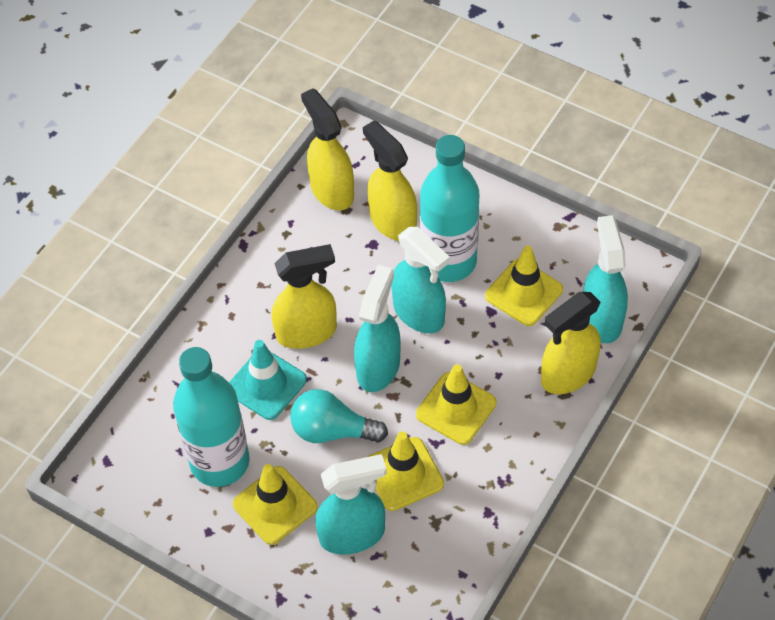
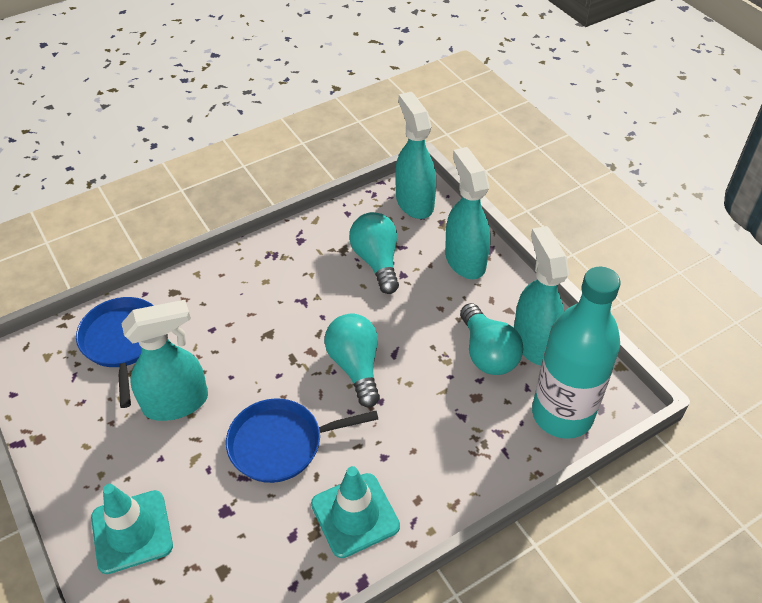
blue pan: 0 -> 2
turquoise bottle: 2 -> 1
turquoise light bulb: 1 -> 3
turquoise traffic cone: 1 -> 2
yellow spray bottle: 4 -> 0
yellow traffic cone: 4 -> 0

